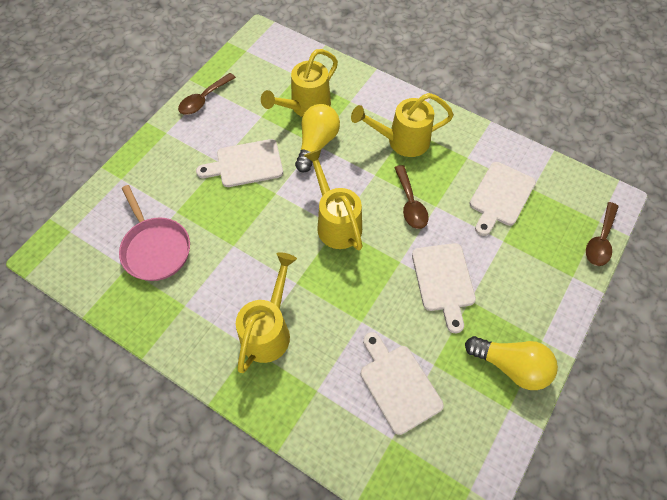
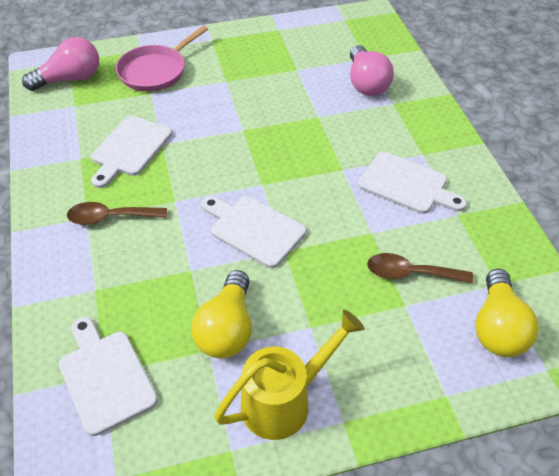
brown spoon: 3 -> 2
pink light bulb: 0 -> 2
yellow watering can: 4 -> 1

